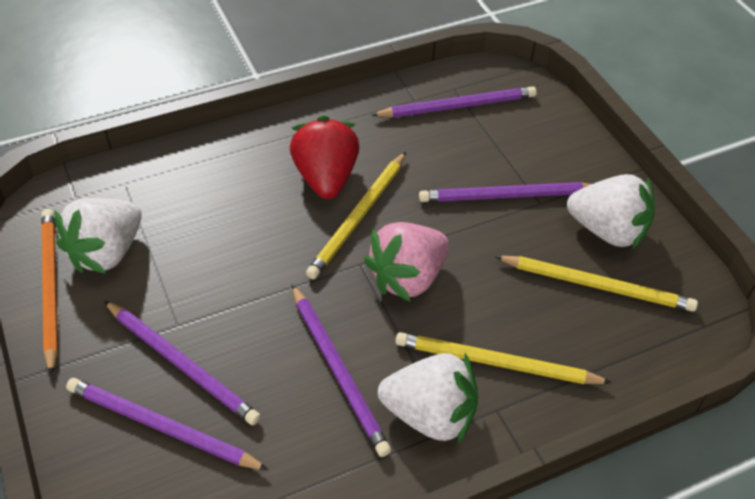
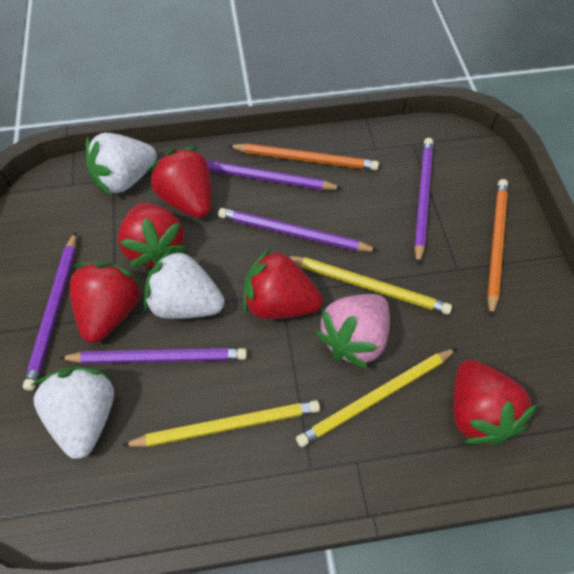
orange pencil: 1 -> 2
red strawberry: 1 -> 5

